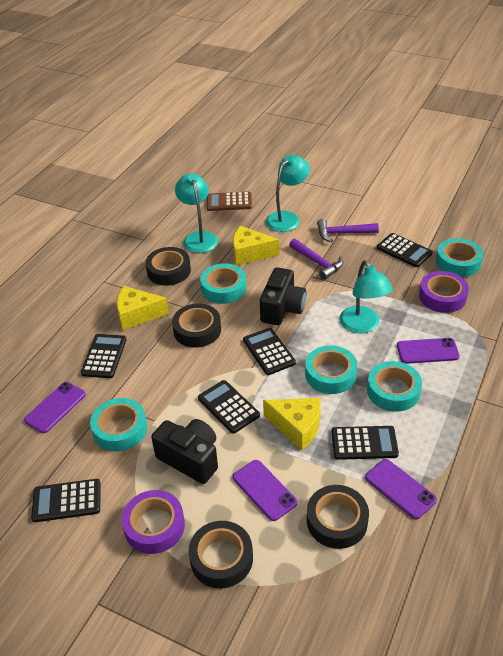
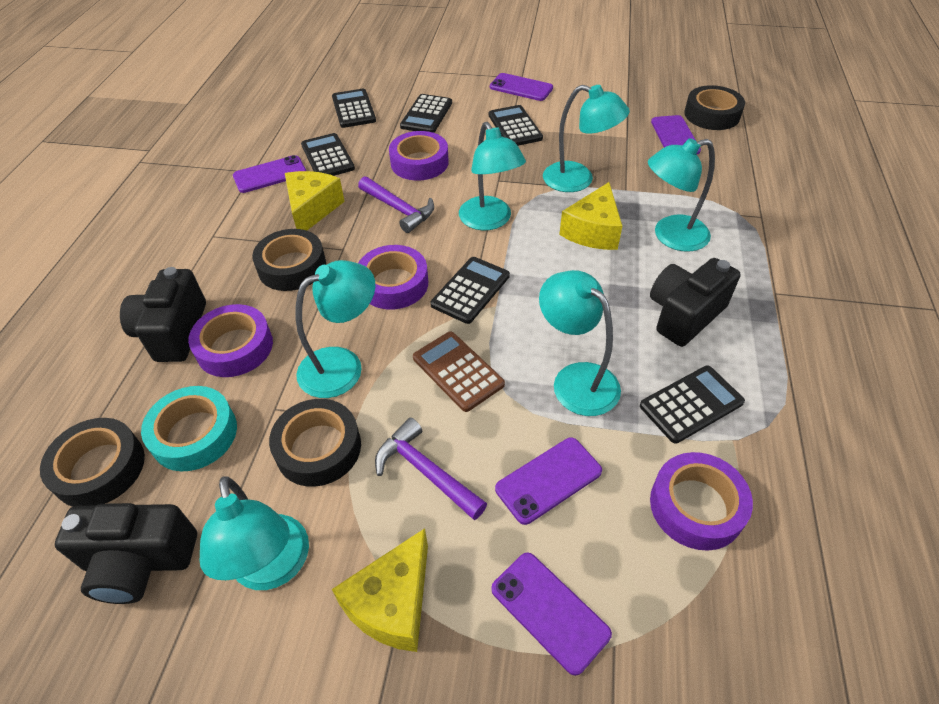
black camera: 2 -> 3
purple phone: 4 -> 5
purple tape: 2 -> 4
turquoise lamp: 3 -> 6
turquoise tape: 5 -> 1

